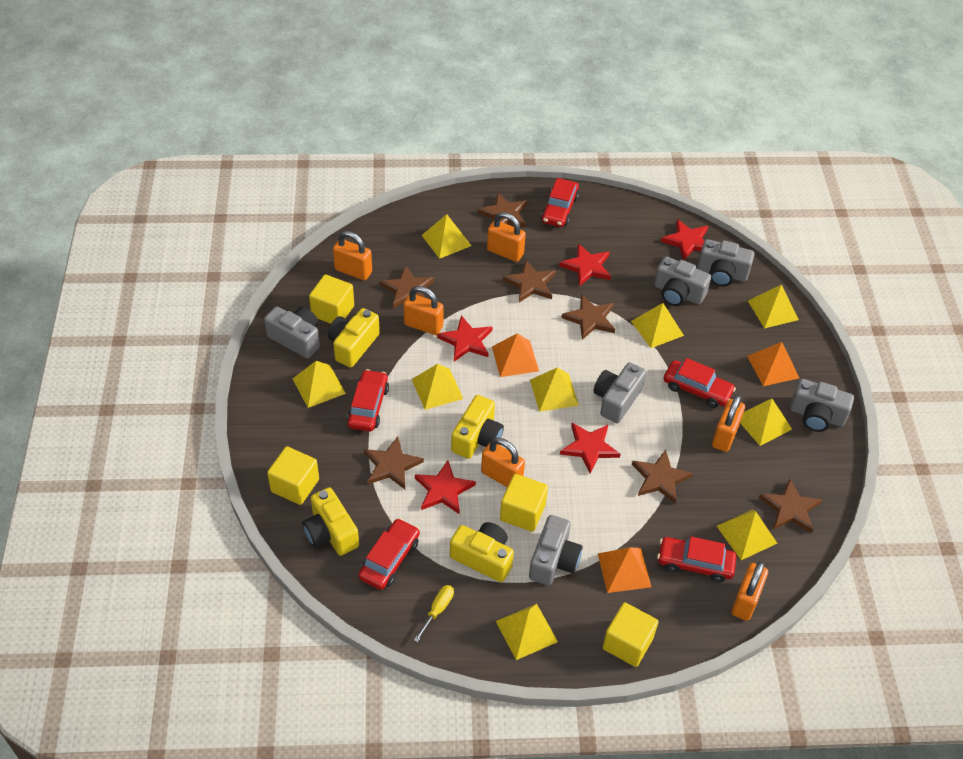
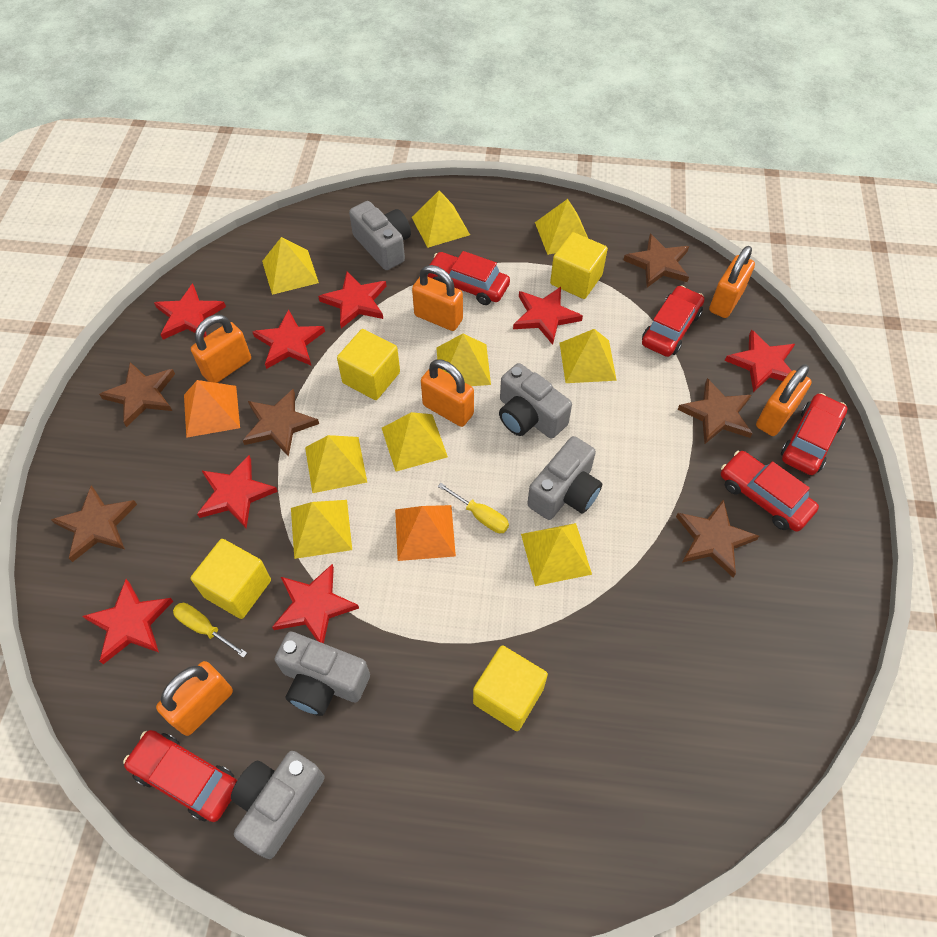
brown star: 7 -> 6
grey camera: 6 -> 5
orange pyramid: 3 -> 2
red star: 5 -> 8
yellow camera: 4 -> 0
yellow screwdriver: 1 -> 2

